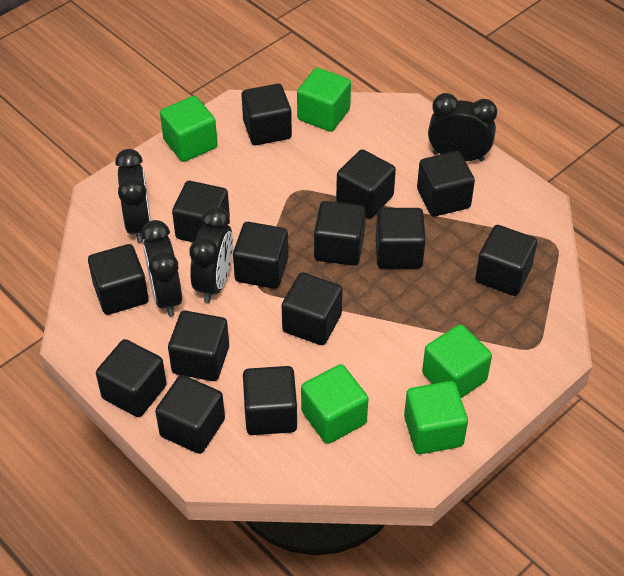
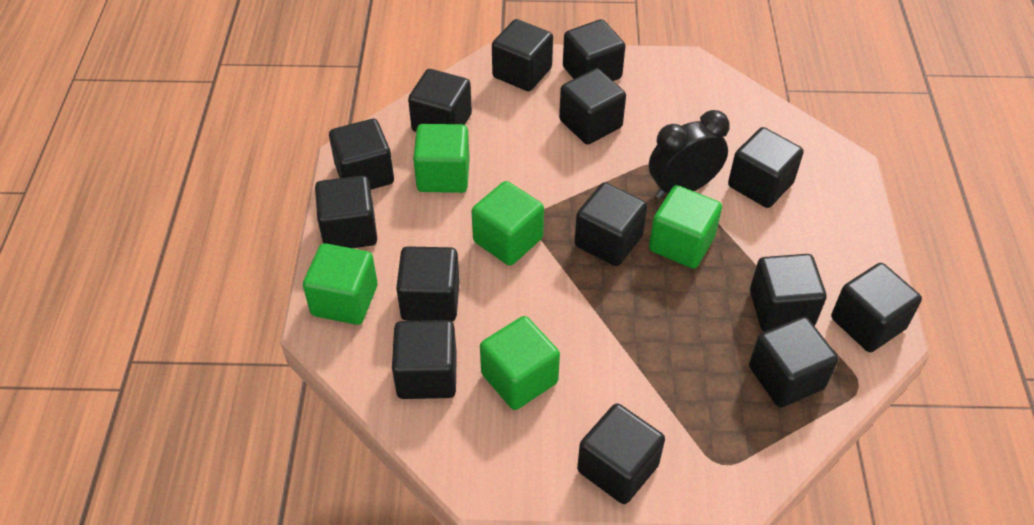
black clock: 4 -> 1

